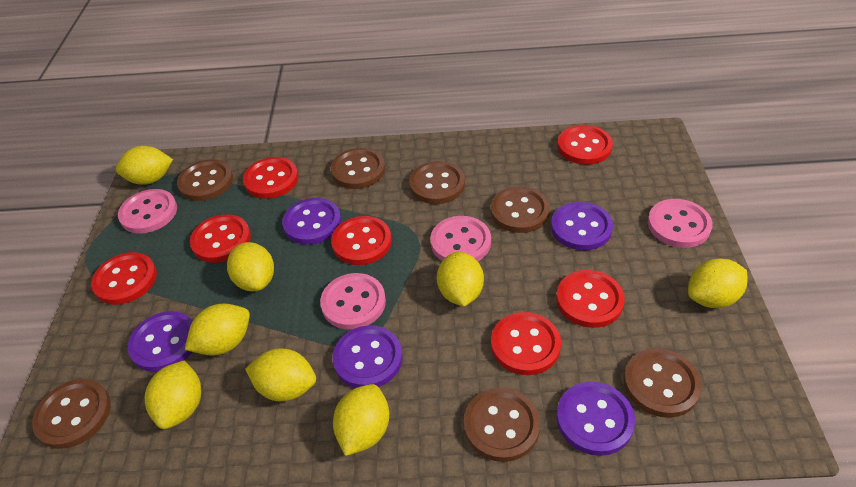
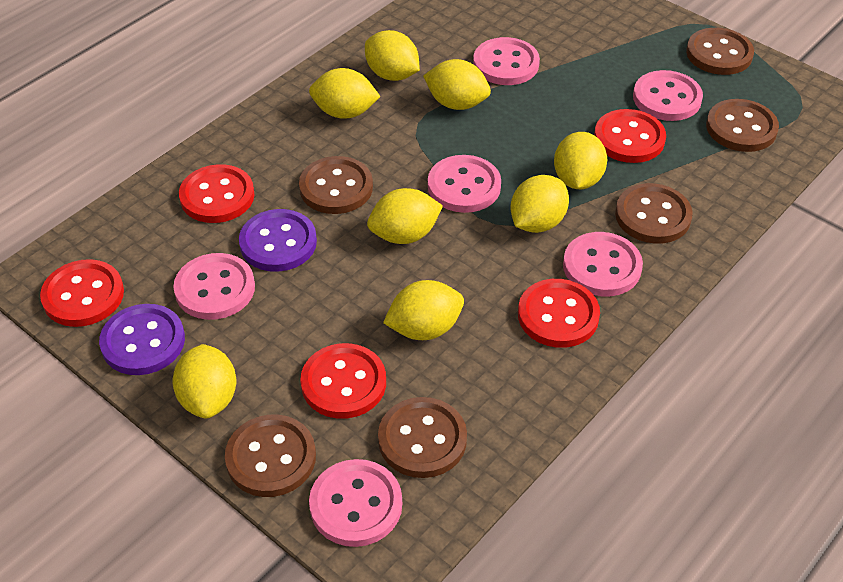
brown button: 7 -> 6
pink button: 4 -> 6
purple button: 5 -> 2
red button: 7 -> 5

